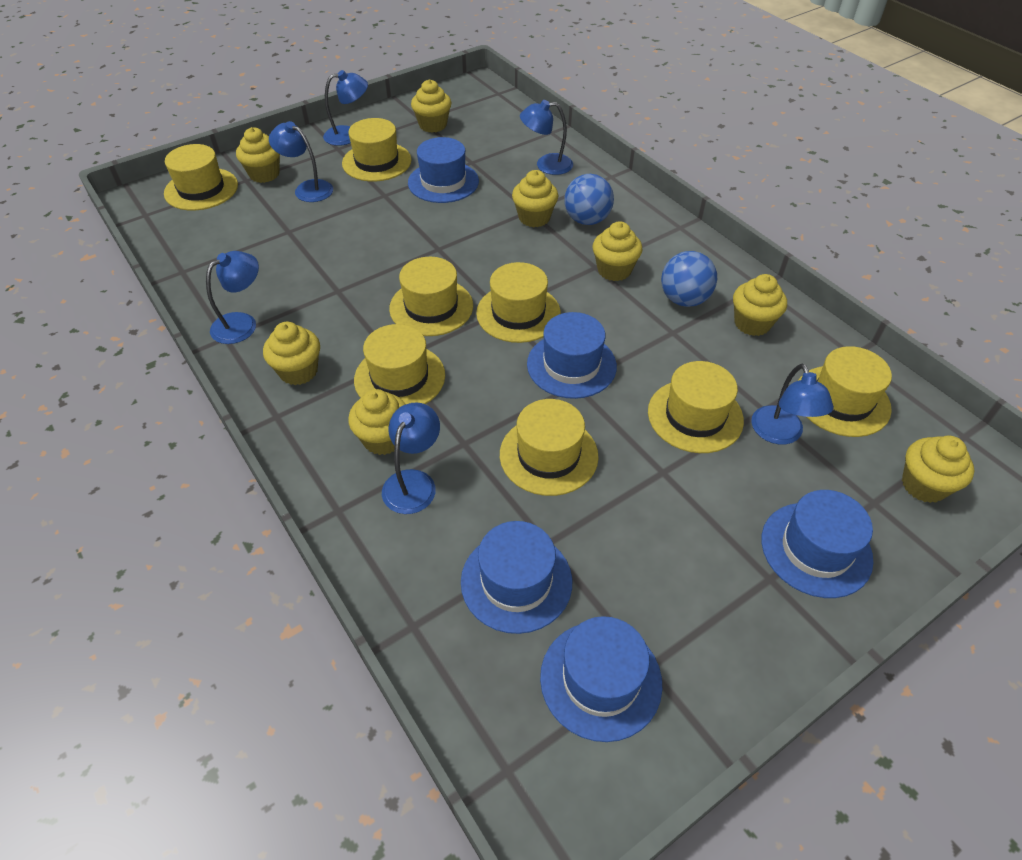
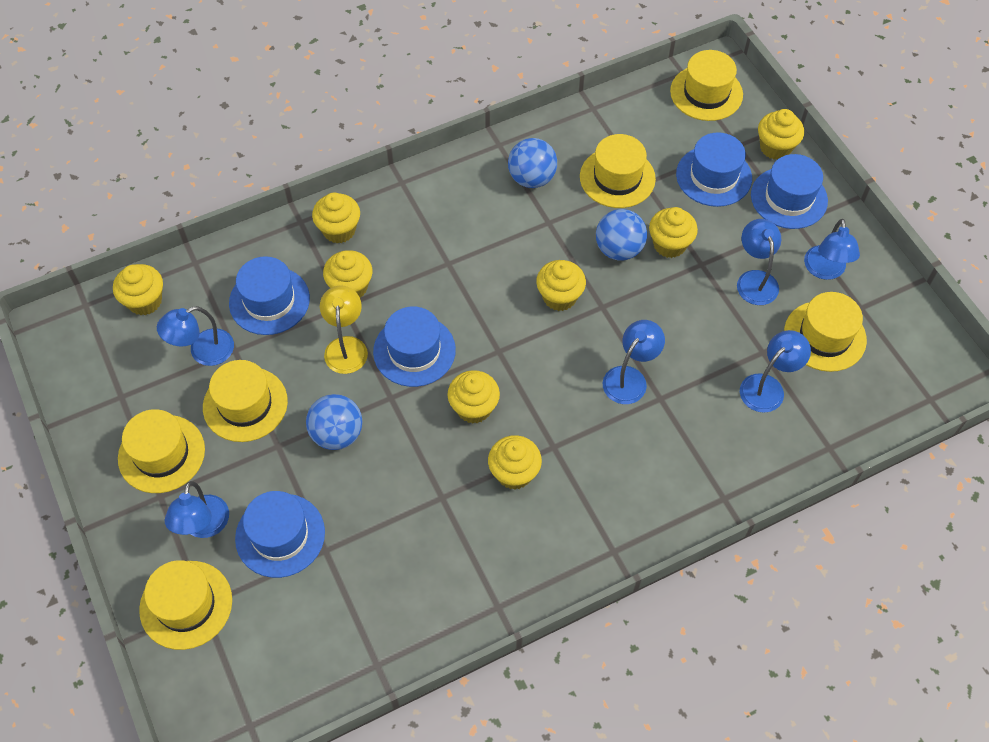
blue ball: 2 -> 3
yellow hat: 8 -> 6
yellow lamp: 0 -> 1

